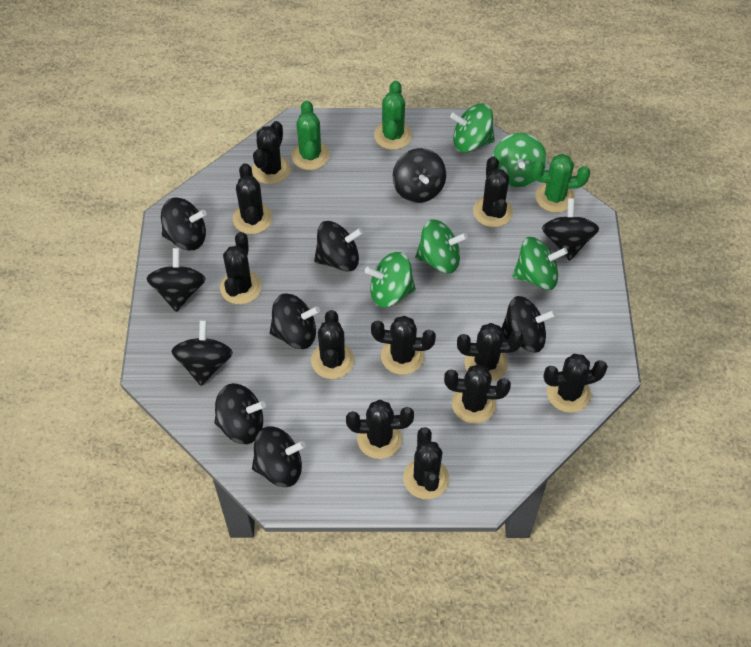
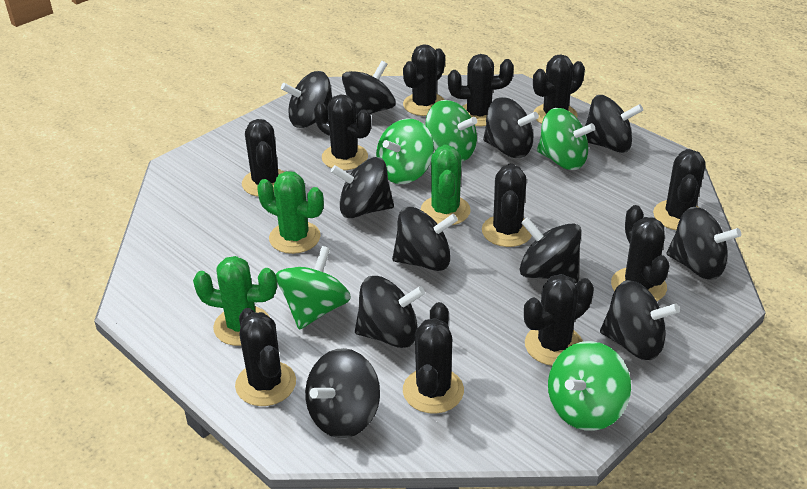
black spinning top: 10 -> 11

